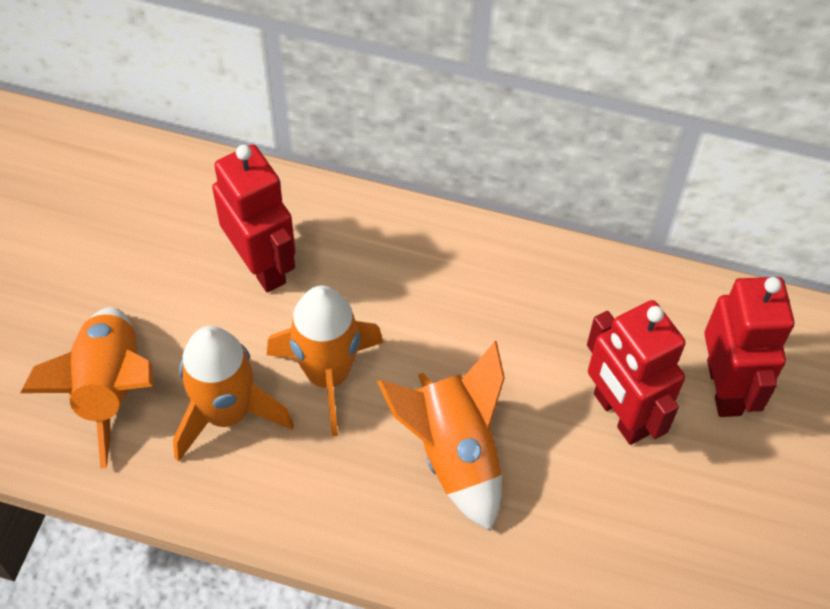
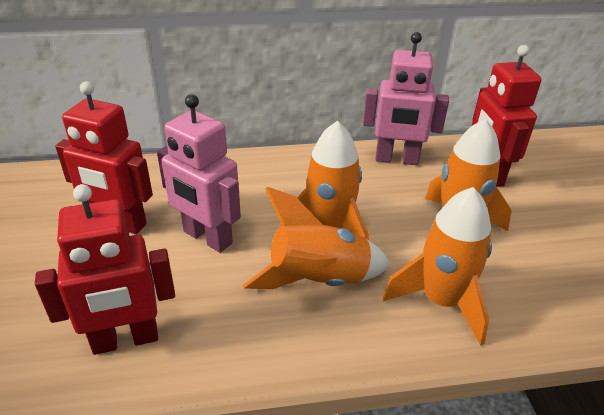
pink robot: 0 -> 2

